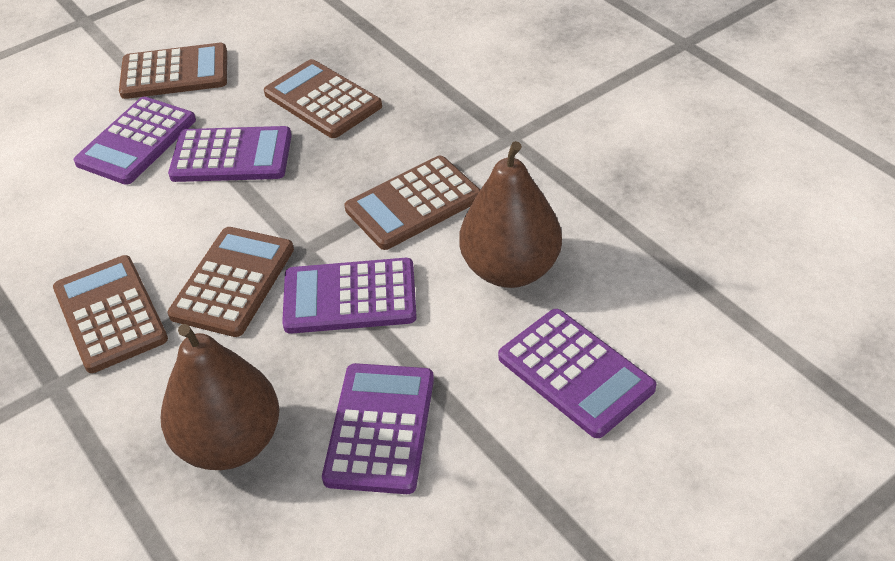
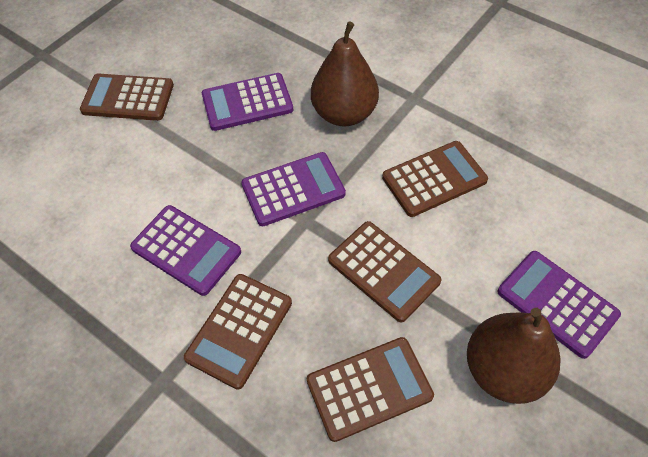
purple calculator: 5 -> 4

